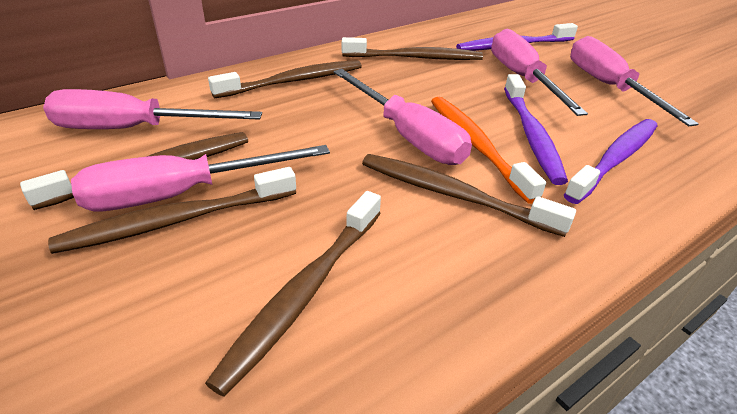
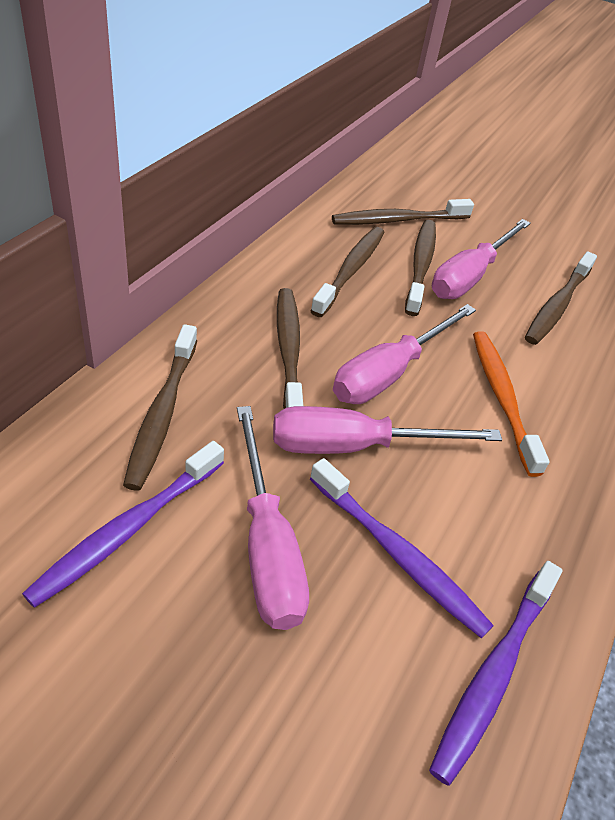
pink screwdriver: 5 -> 4

